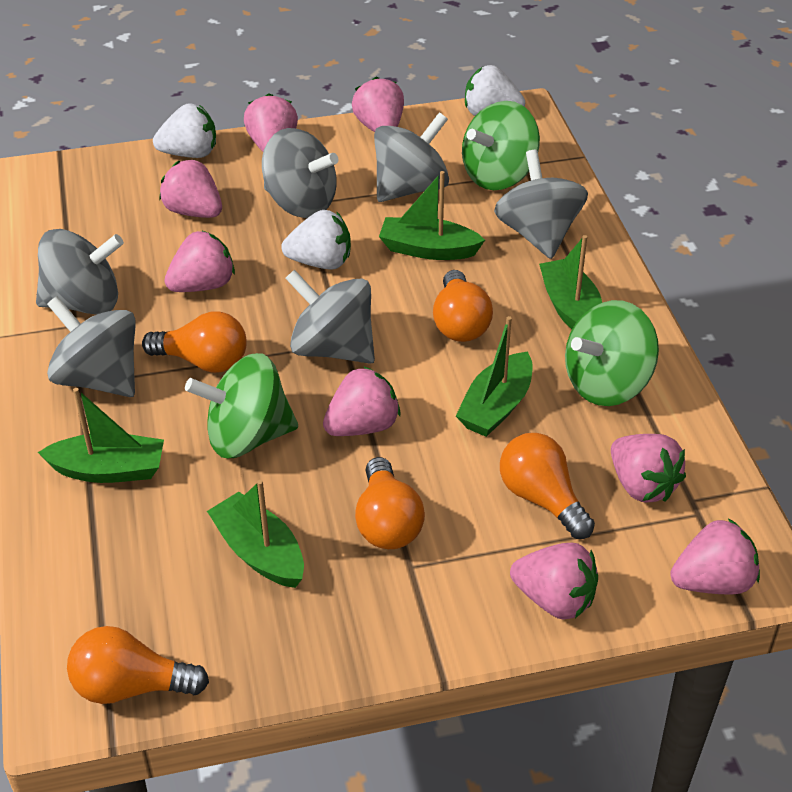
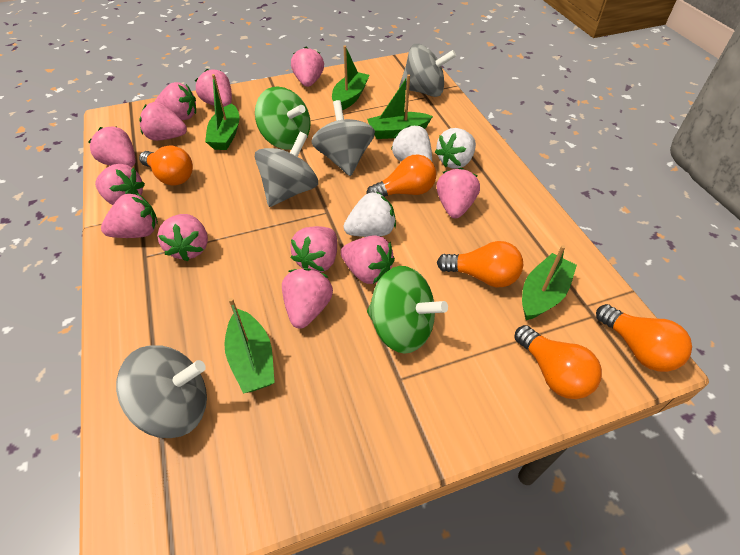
green spinning top: 3 -> 2
grey spinning top: 6 -> 4
pink strawberry: 8 -> 12

